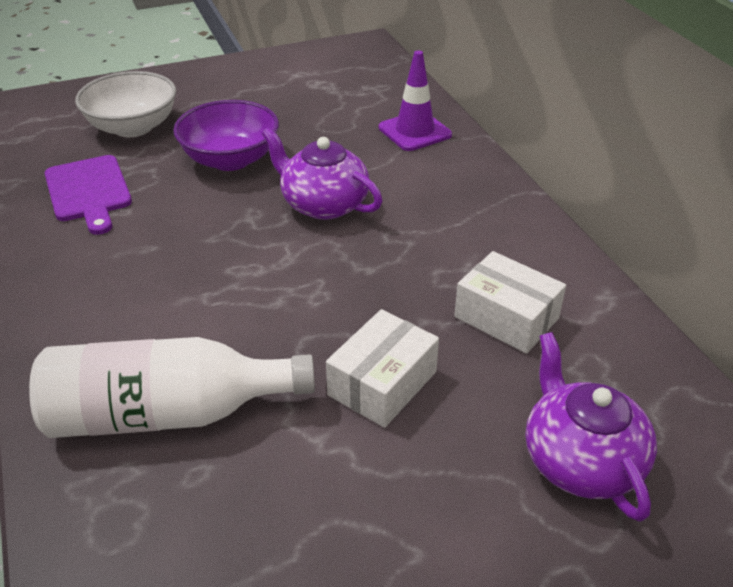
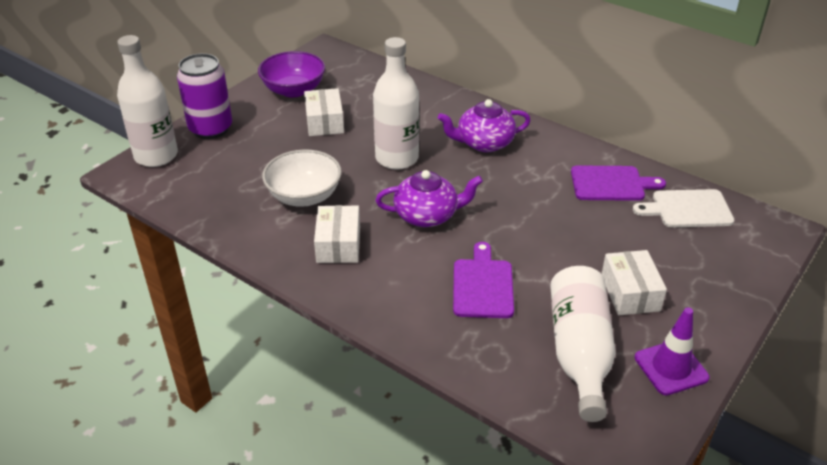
purple can: 0 -> 1
purple cutting board: 1 -> 2
white bottle: 1 -> 3
white box: 2 -> 3
white cutting board: 0 -> 1

